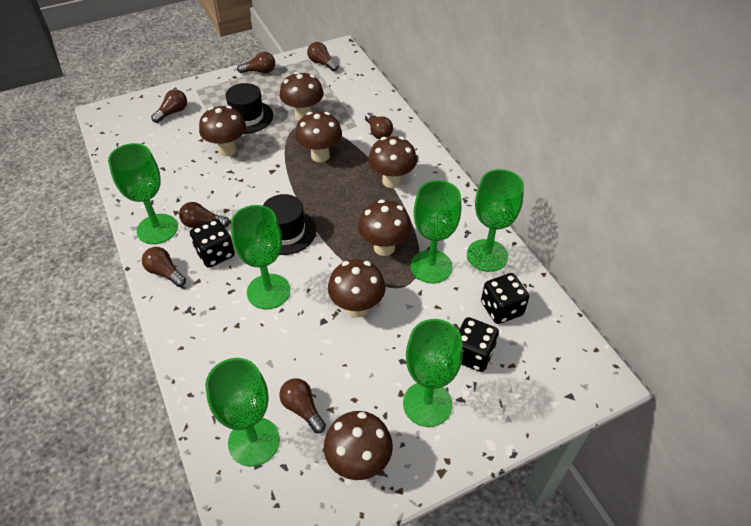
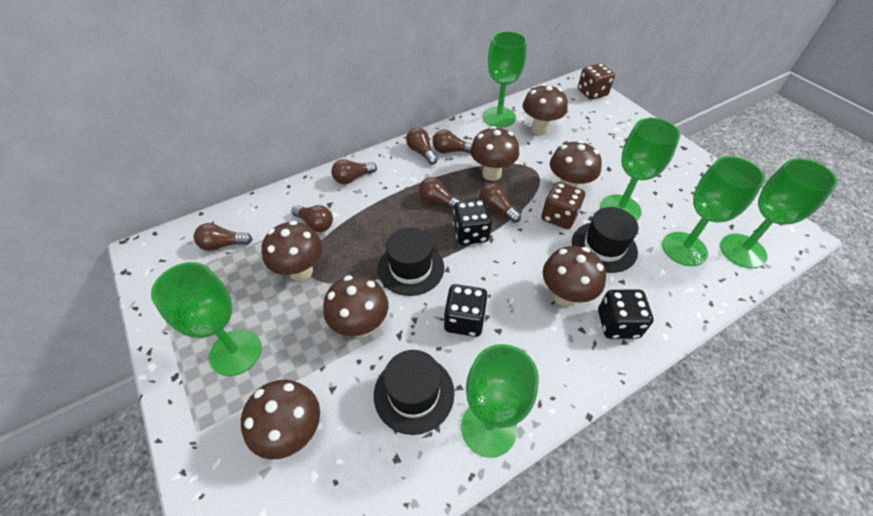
black hat: 2 -> 3
brown dice: 0 -> 2

